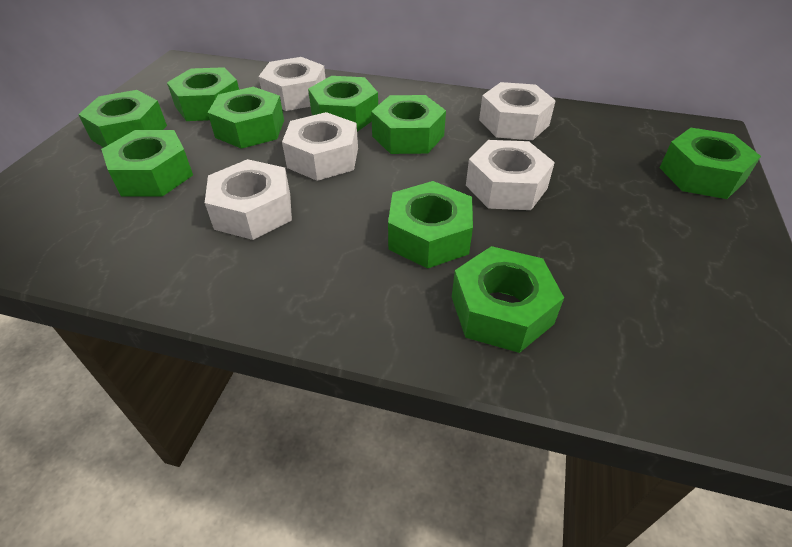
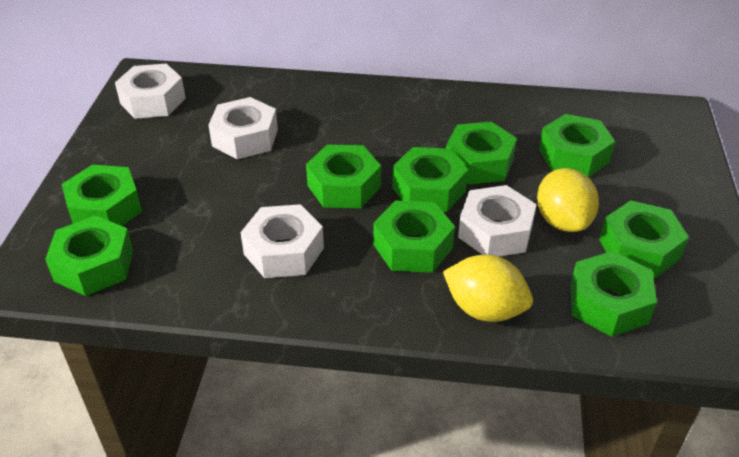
white nut: 5 -> 4
yellow lemon: 0 -> 2

